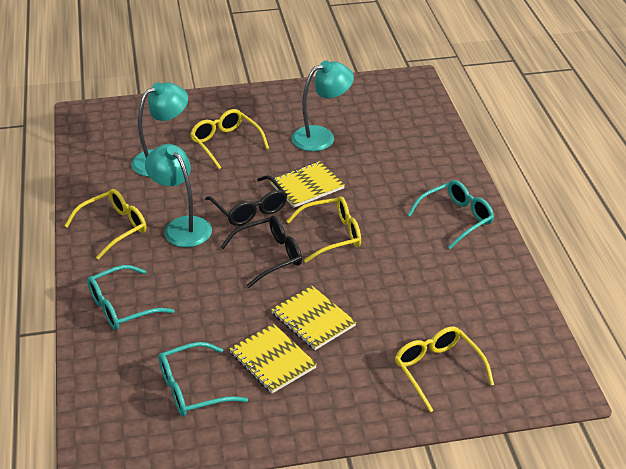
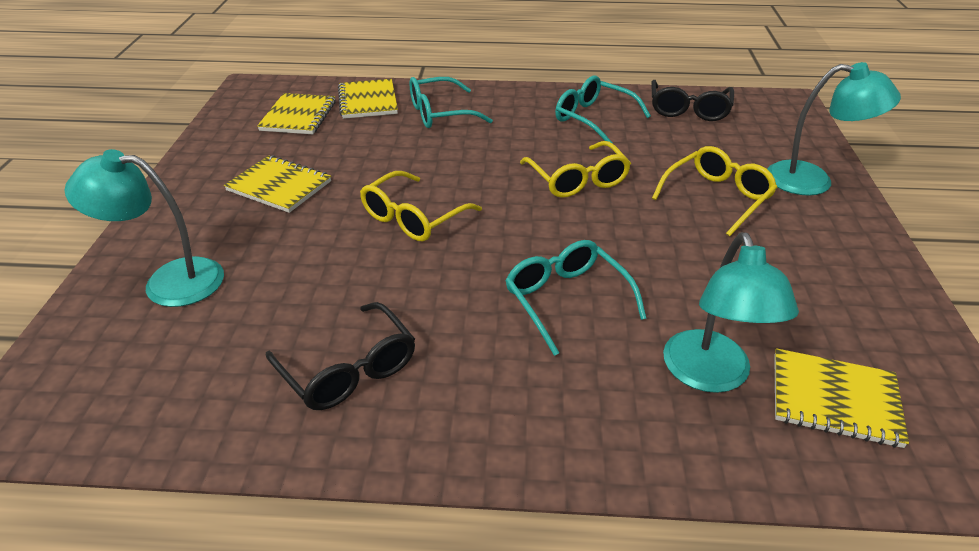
yellow glasses: 4 -> 3
yellow notebook: 3 -> 4

